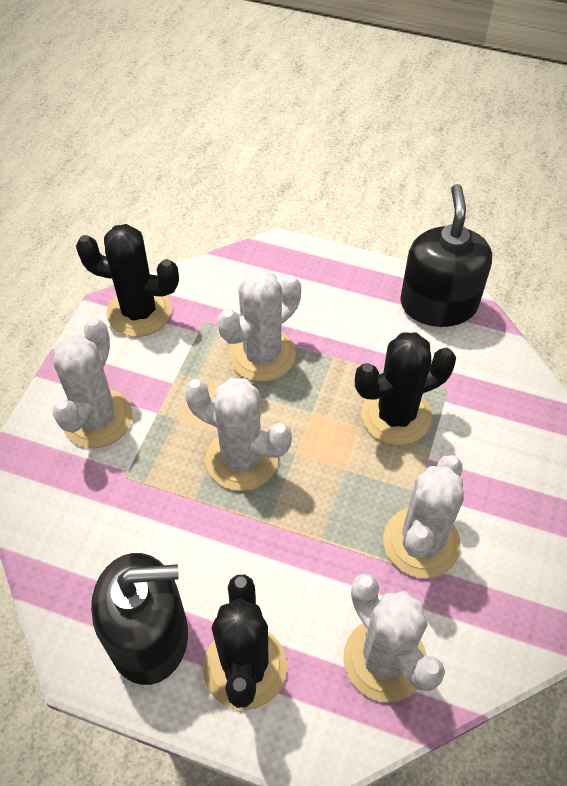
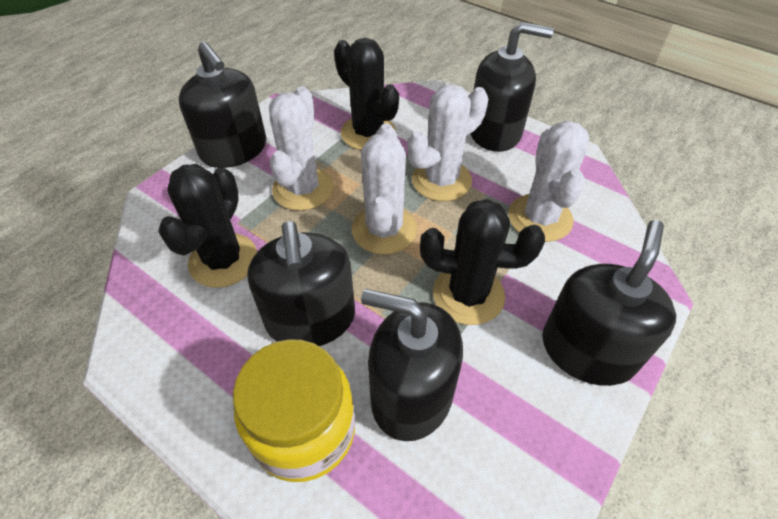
black soap dispenser: 2 -> 5
white cactus: 5 -> 4
yellow jar: 0 -> 1

